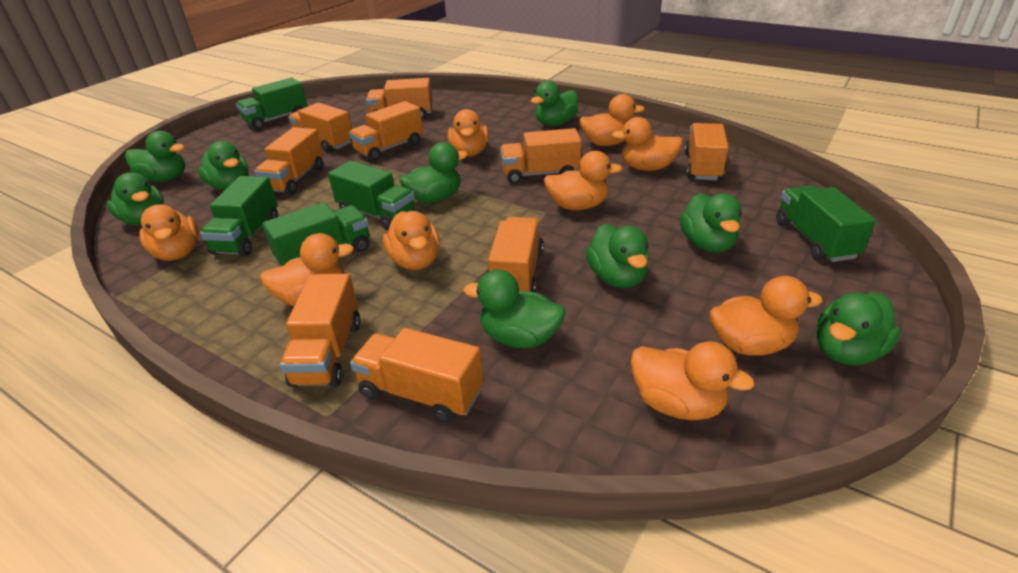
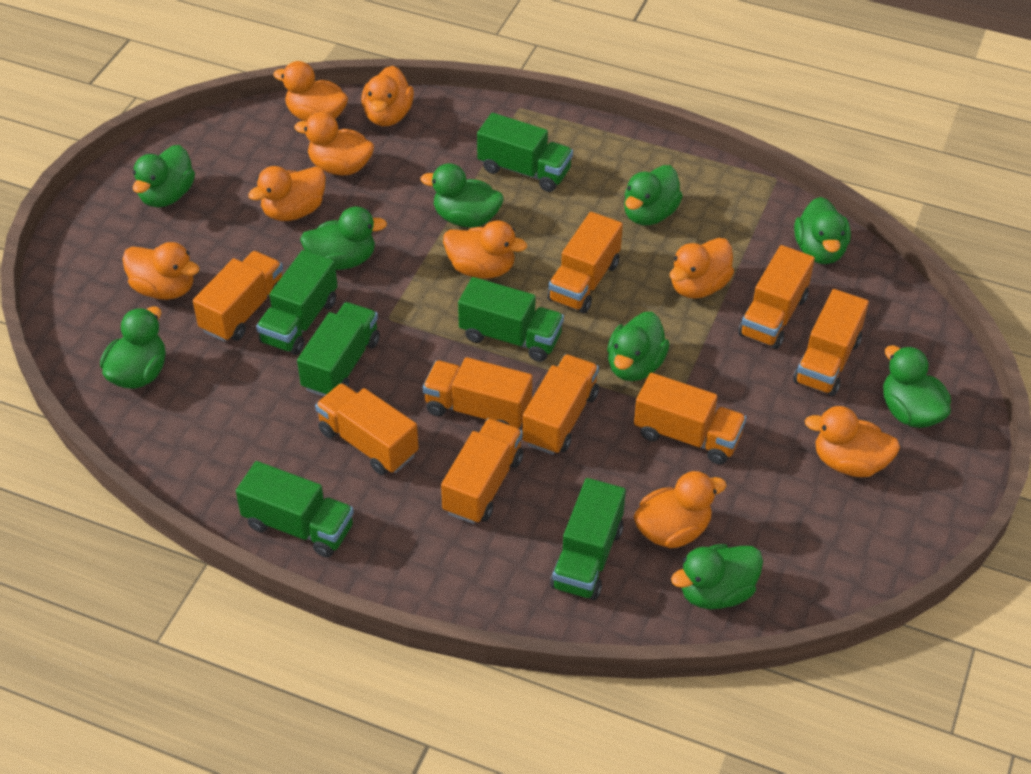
green truck: 5 -> 6

